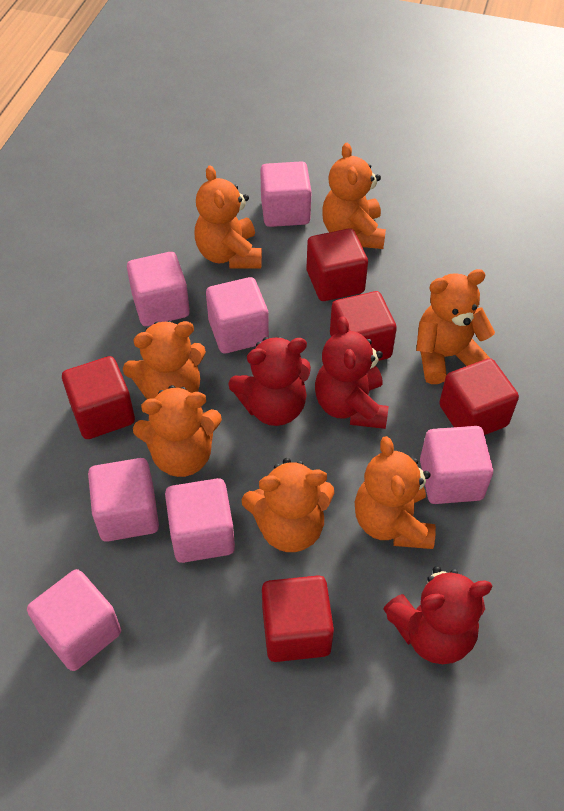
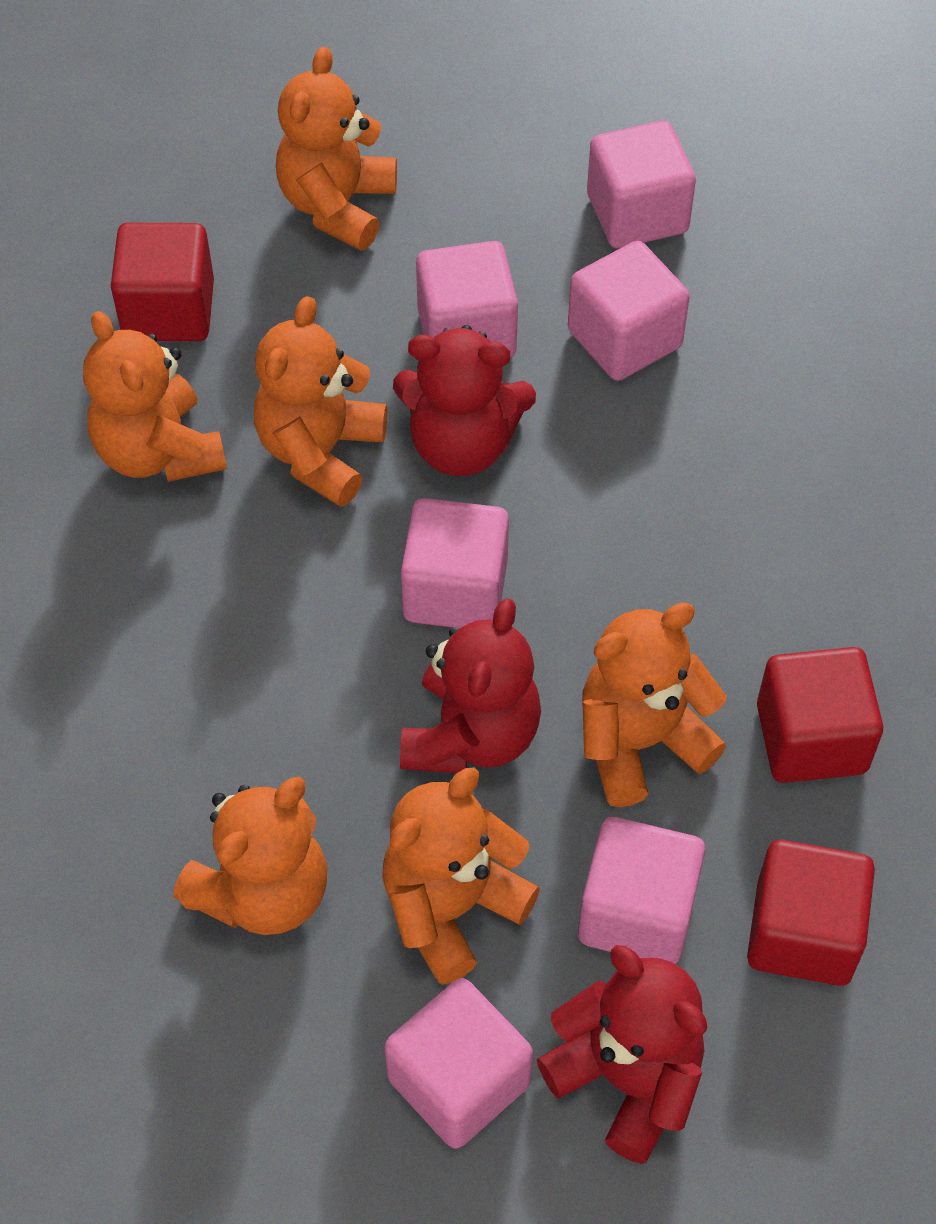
orange teddy bear: 7 -> 6
pink cube: 7 -> 6
red cube: 5 -> 3

